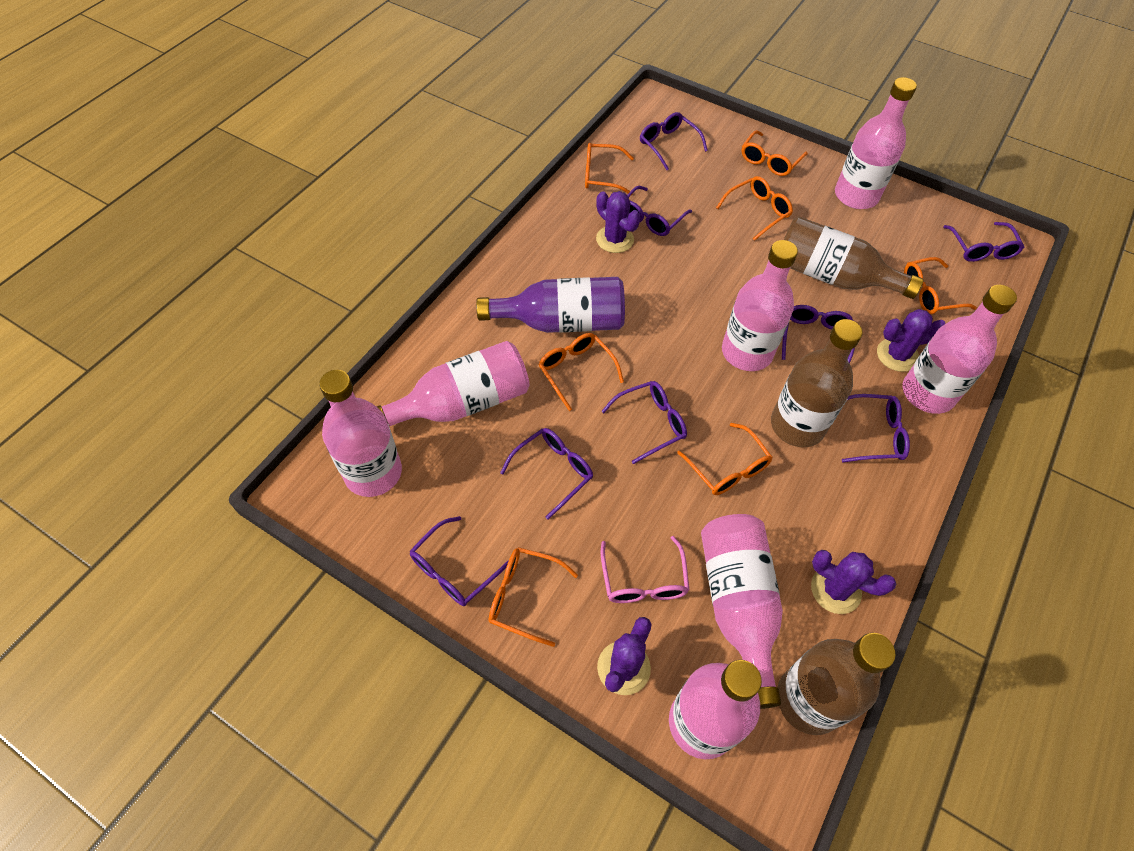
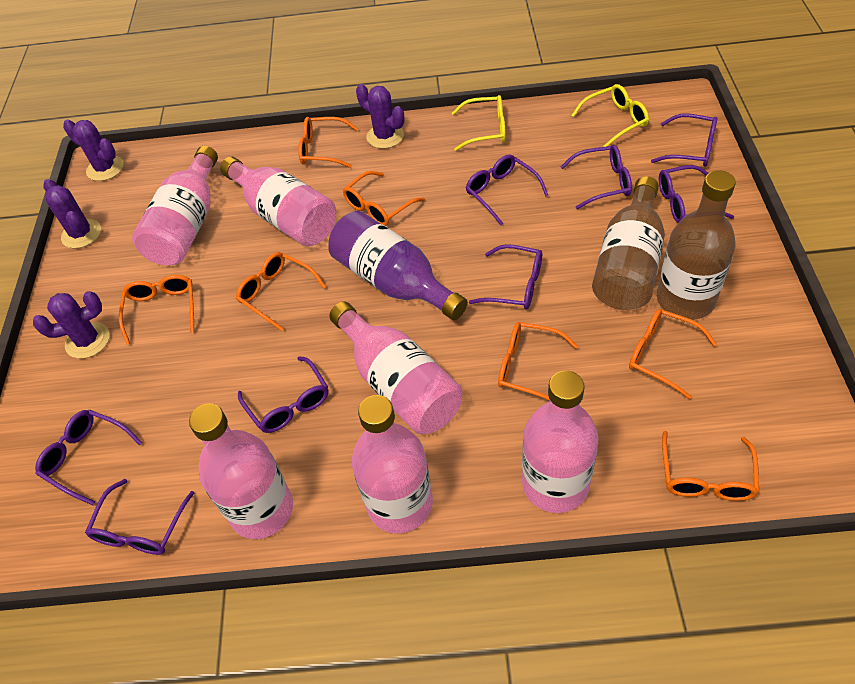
brown bottle: 3 -> 2
pink bottle: 7 -> 6
pink glasses: 1 -> 0
yellow glasses: 0 -> 2

